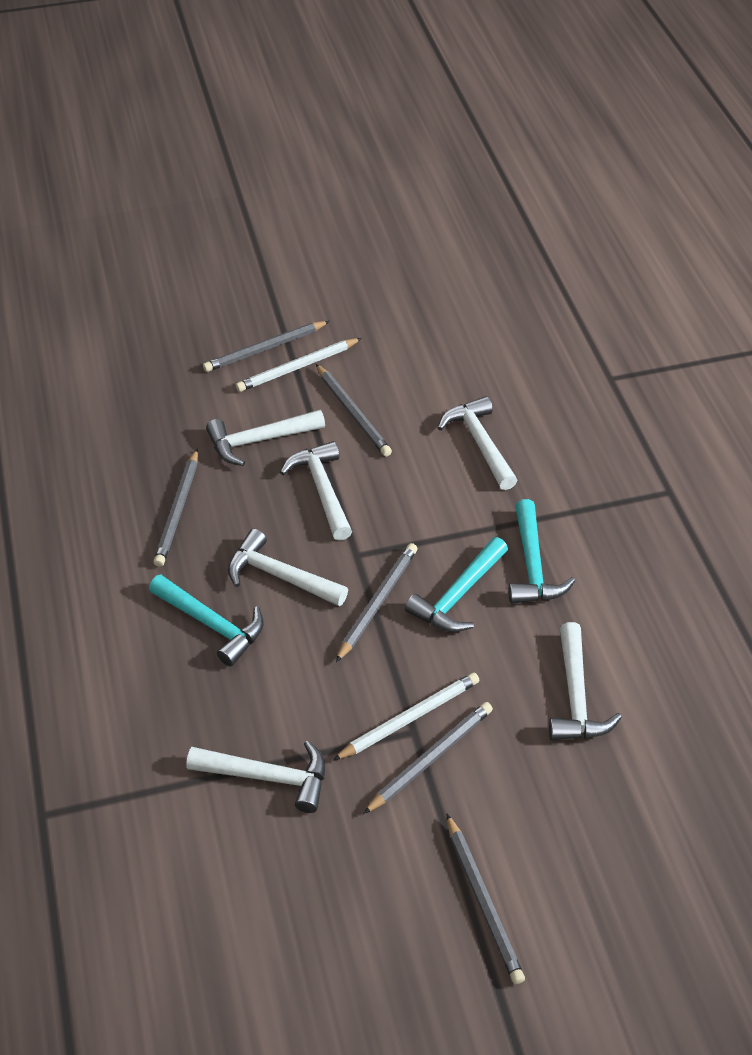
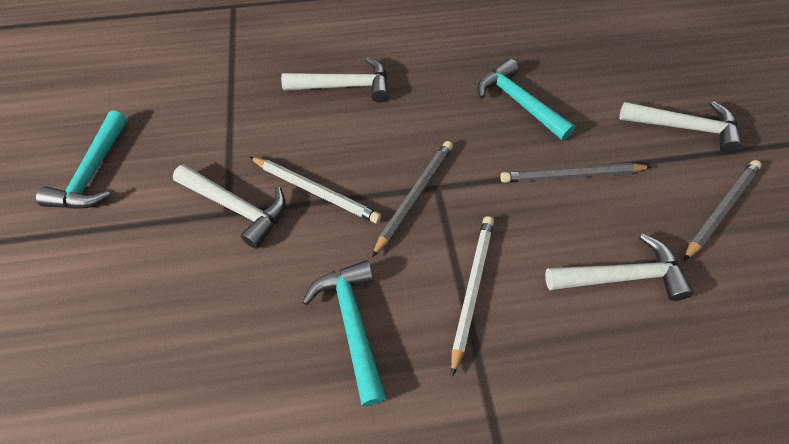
grey pencil: 6 -> 3
white hammer: 6 -> 4

